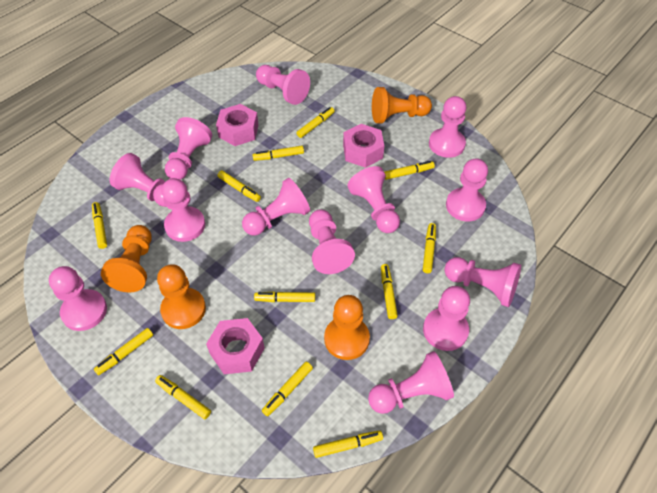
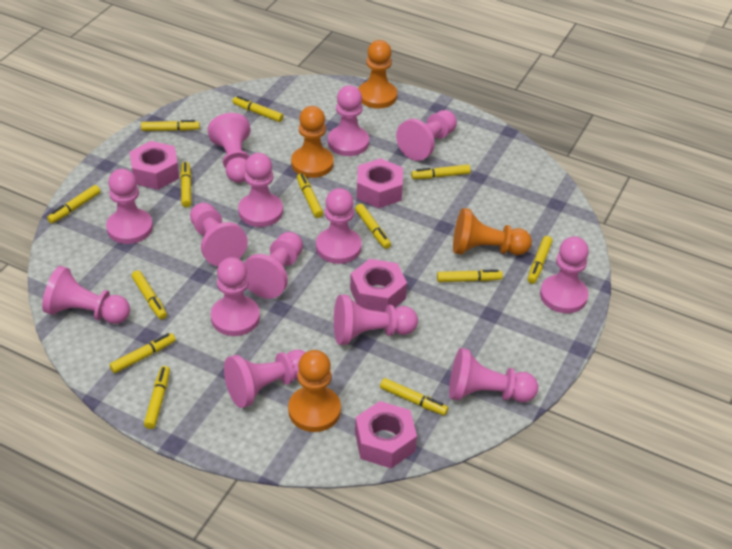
pink nut: 3 -> 4
pink pawn: 13 -> 14
yellow marker: 12 -> 13

